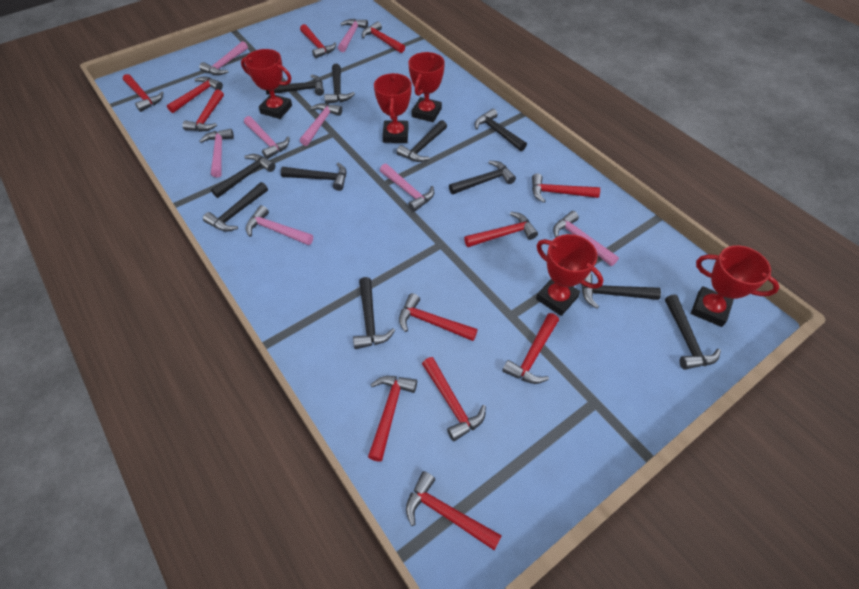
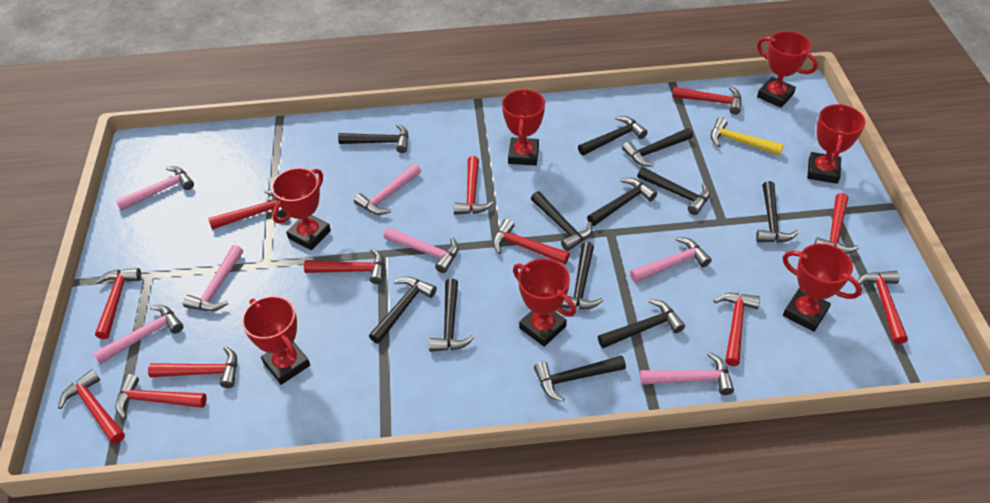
black hammer: 11 -> 12
pink hammer: 8 -> 7
red trophy: 5 -> 7
yellow hammer: 0 -> 1

